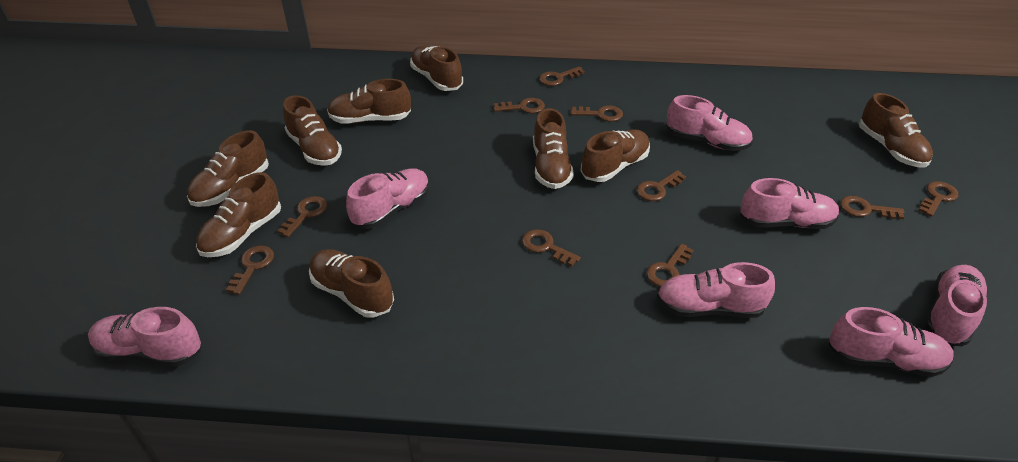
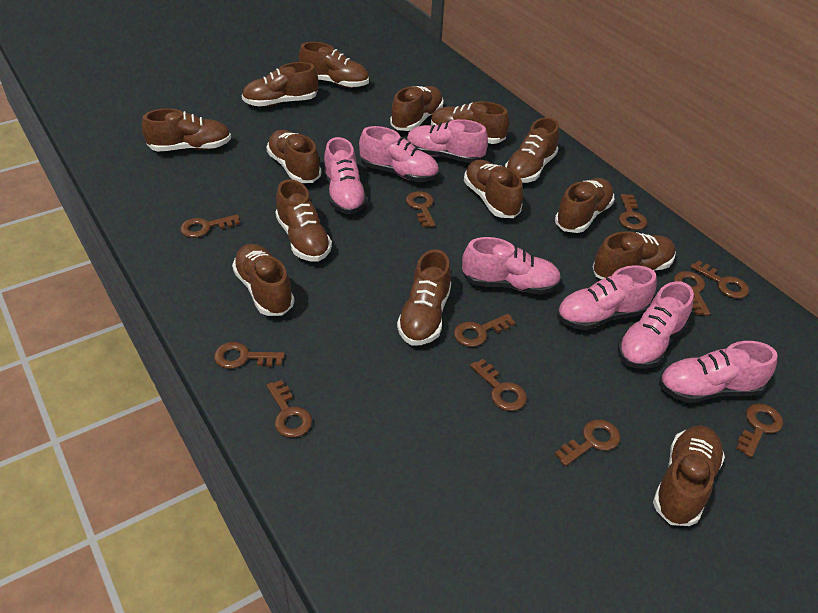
brown key: 10 -> 11
brown shoe: 9 -> 14

